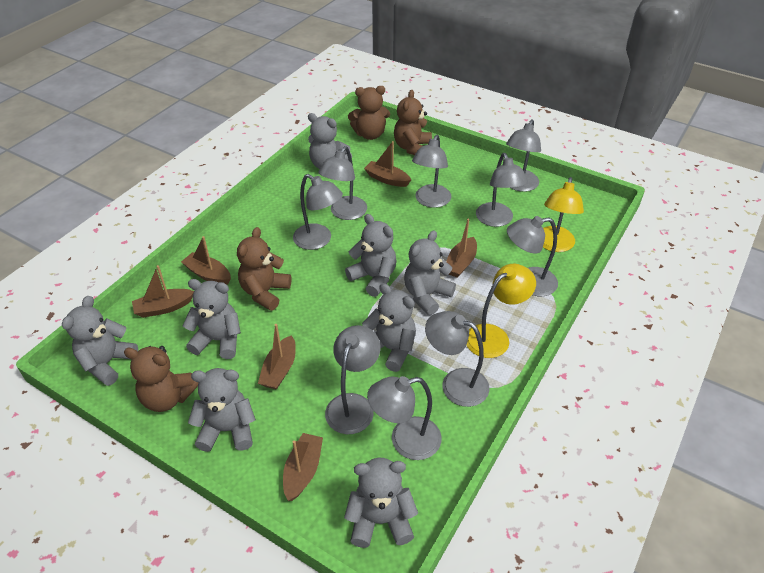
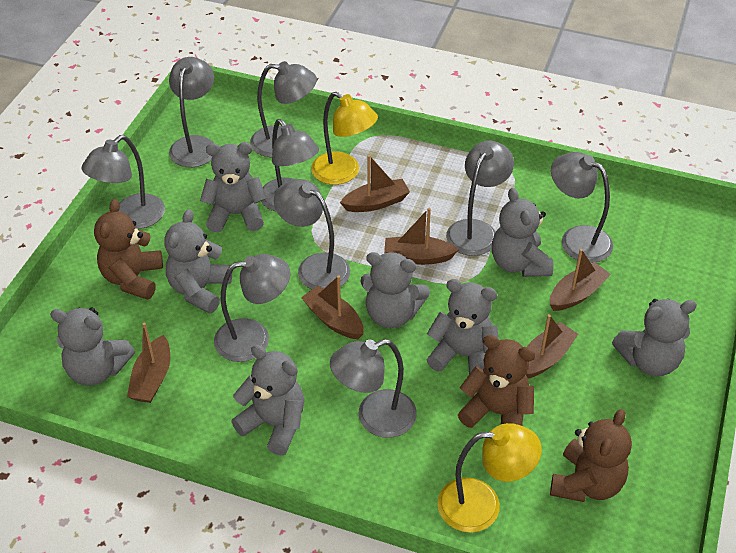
brown teddy bear: 4 -> 3

